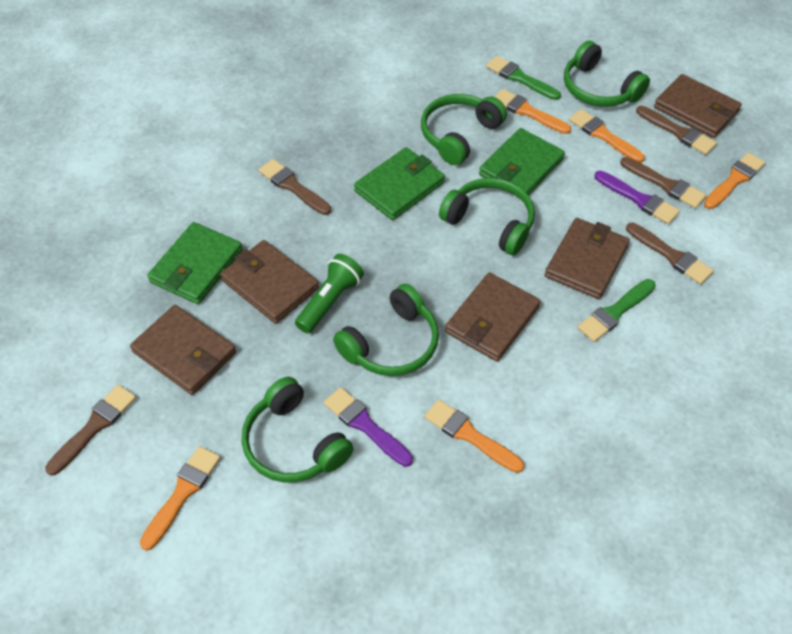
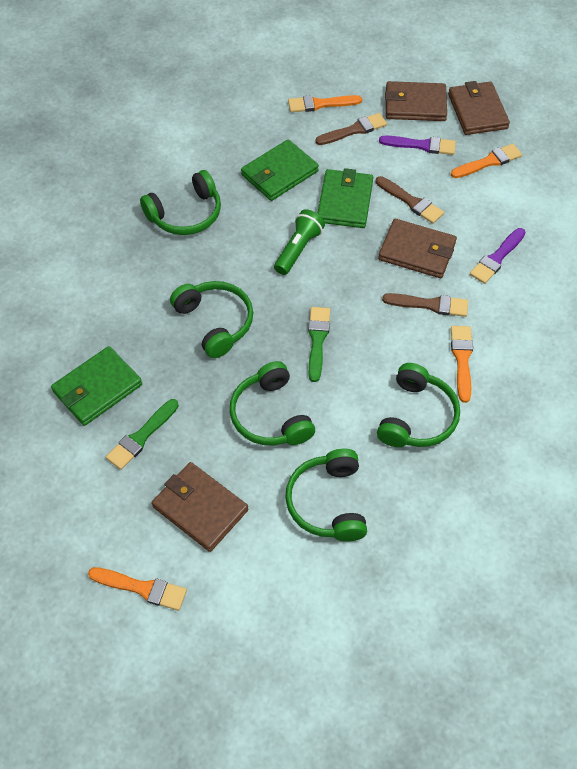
brown brush: 5 -> 3
brown wallet: 5 -> 4
orange brush: 5 -> 4

